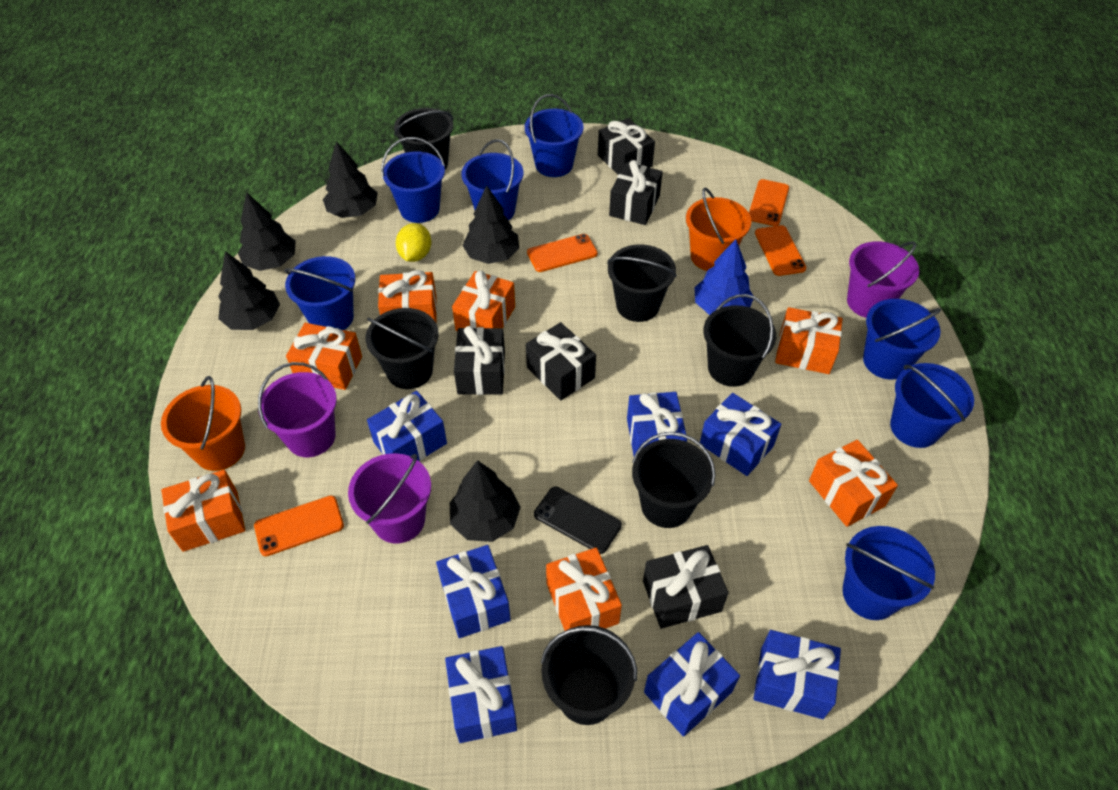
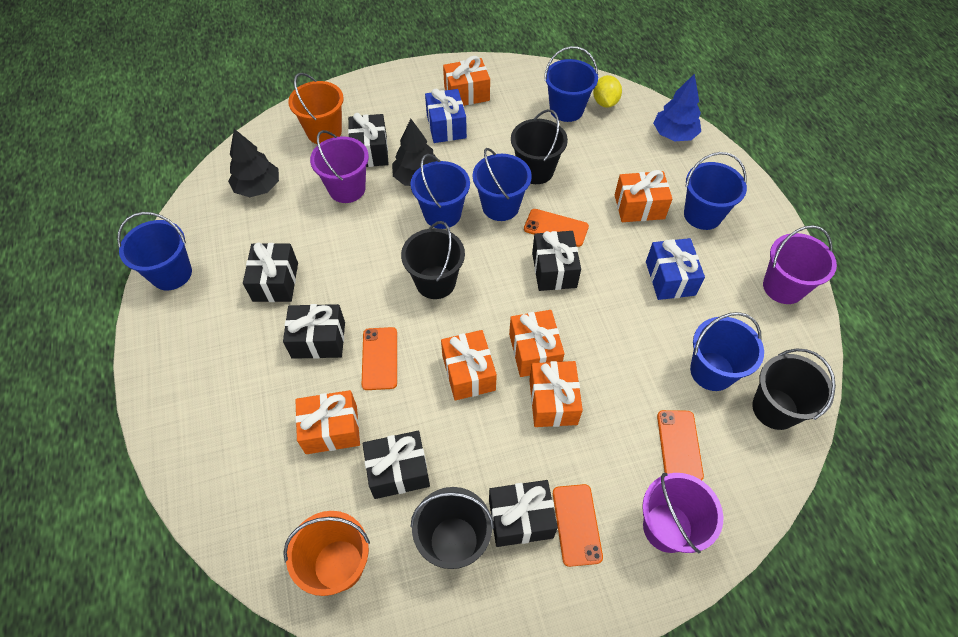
black bucket: 6 -> 4
black gift: 5 -> 6
black phone: 1 -> 0
black tree: 5 -> 2
blue bucket: 7 -> 6
blue gift: 7 -> 2
orange gift: 7 -> 6

